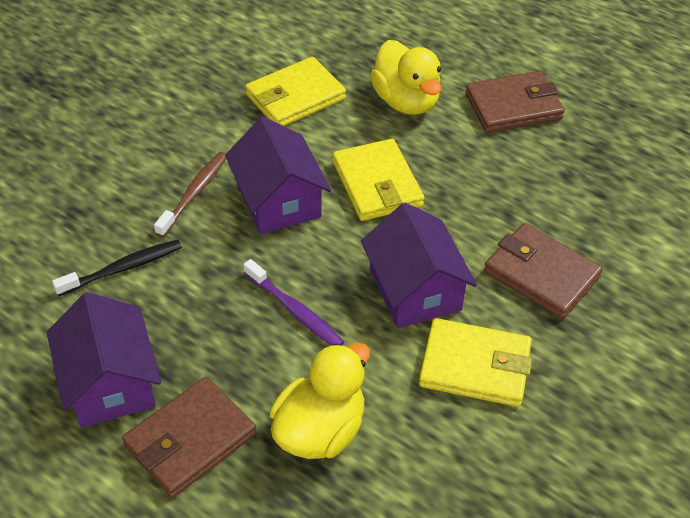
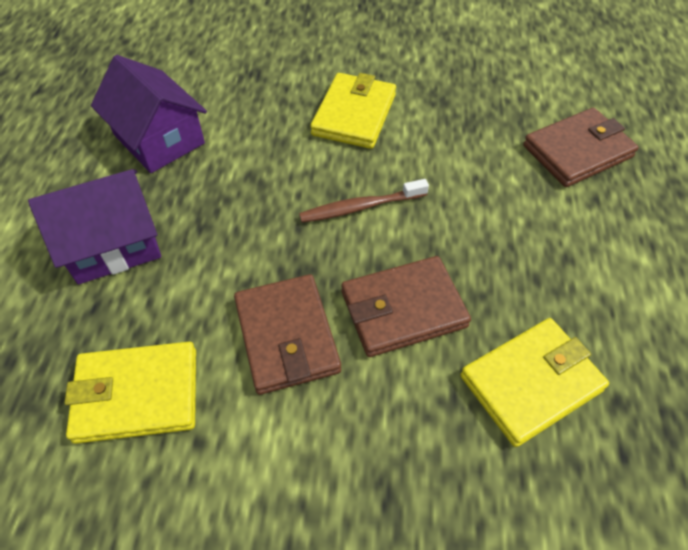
black toothbrush: 1 -> 0
purple house: 3 -> 2
purple toothbrush: 1 -> 0
yellow duck: 2 -> 0

